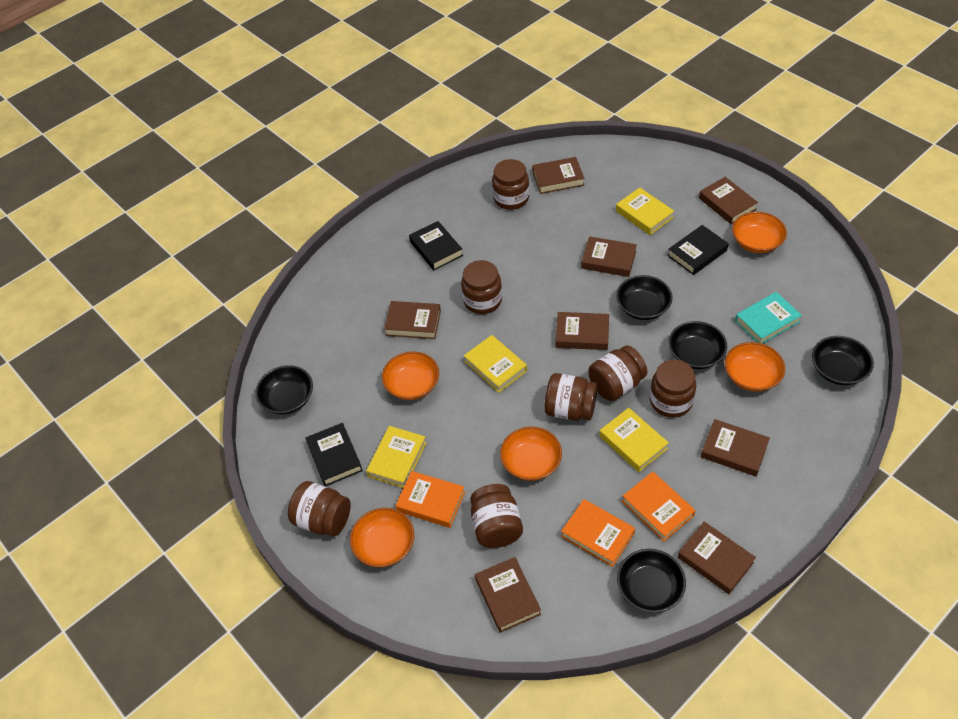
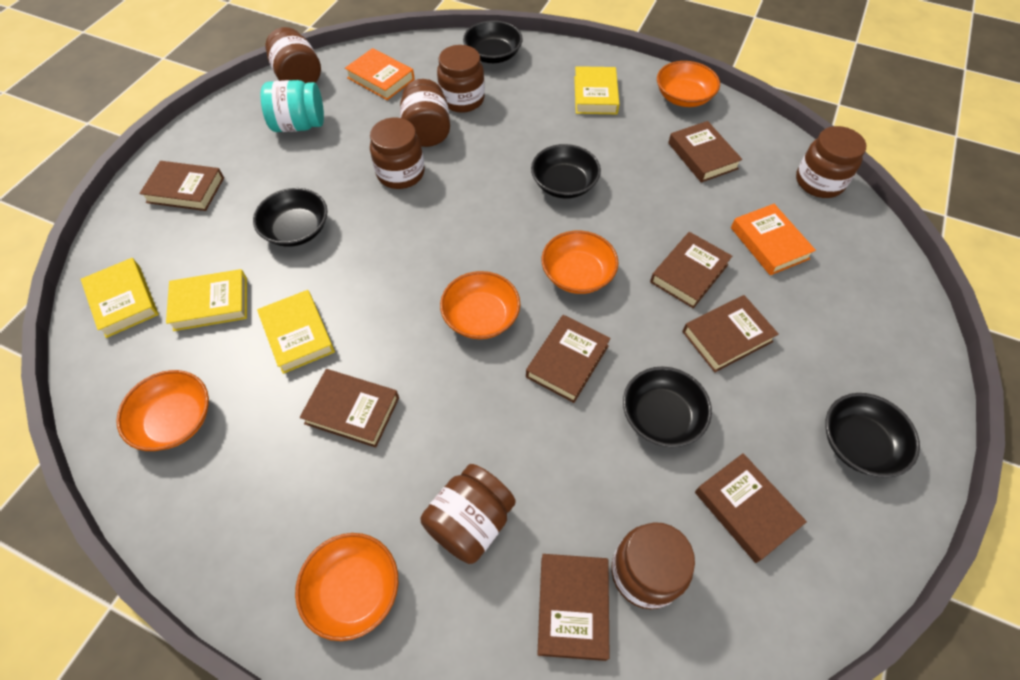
black book: 3 -> 0
orange book: 3 -> 2
turquoise book: 1 -> 0
turquoise jar: 0 -> 1

